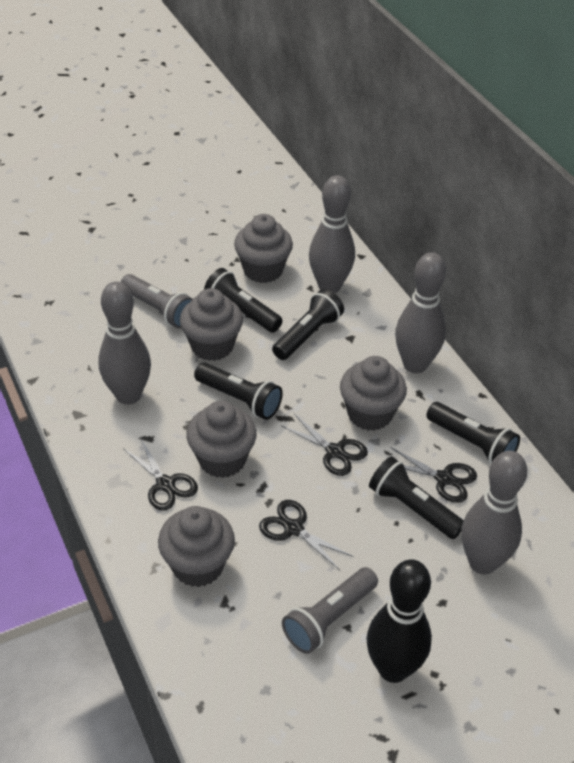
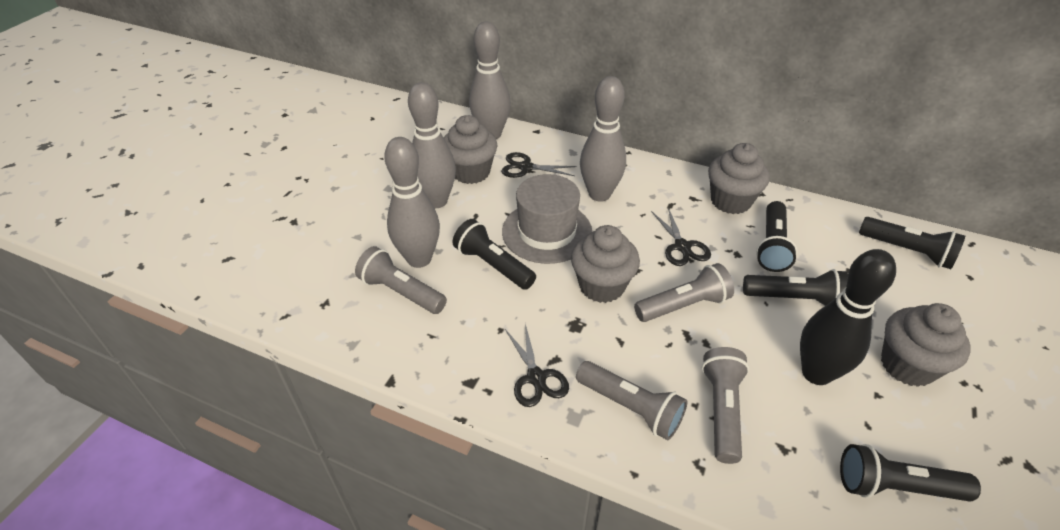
black scissors: 4 -> 3
grey cupcake: 5 -> 4
grey flashlight: 2 -> 4
grey hat: 0 -> 1

